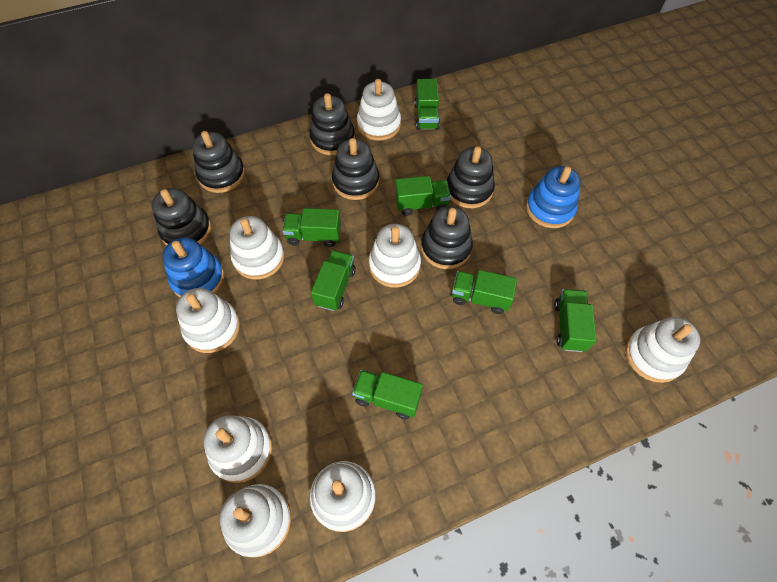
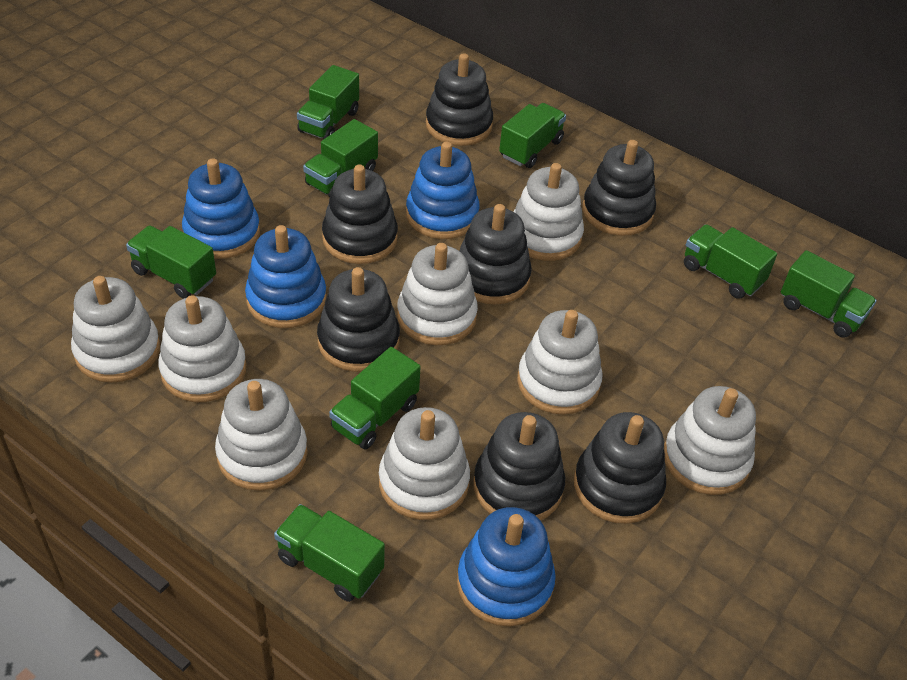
black stacking toy: 6 -> 7
blue stacking toy: 2 -> 4
green truck: 7 -> 8

